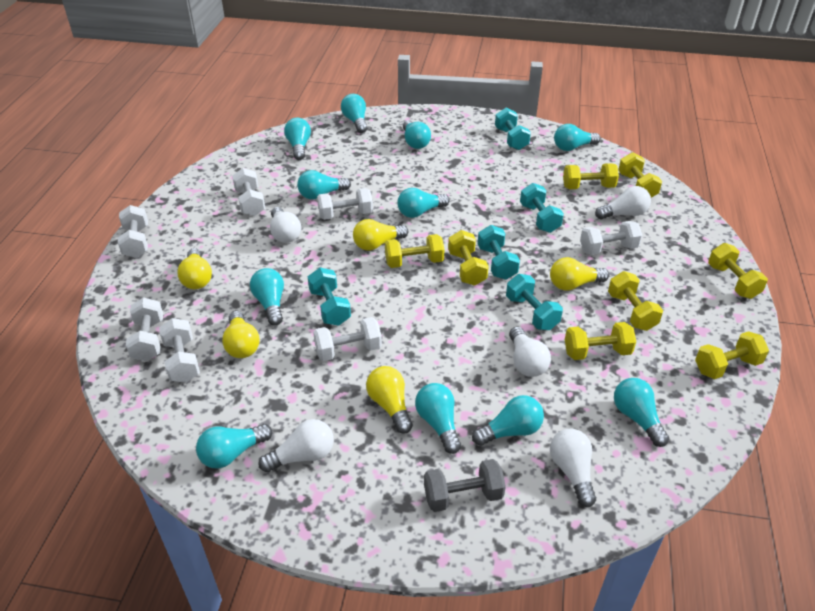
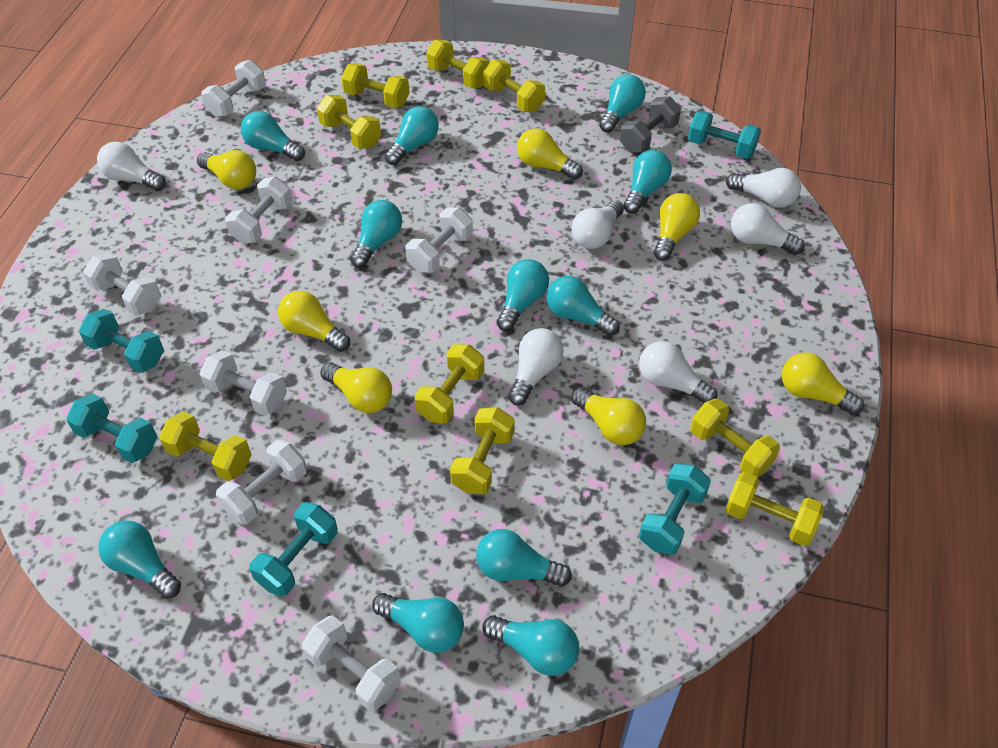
white light bulb: 5 -> 6
yellow dumbbell: 8 -> 9
yellow light bulb: 5 -> 7

